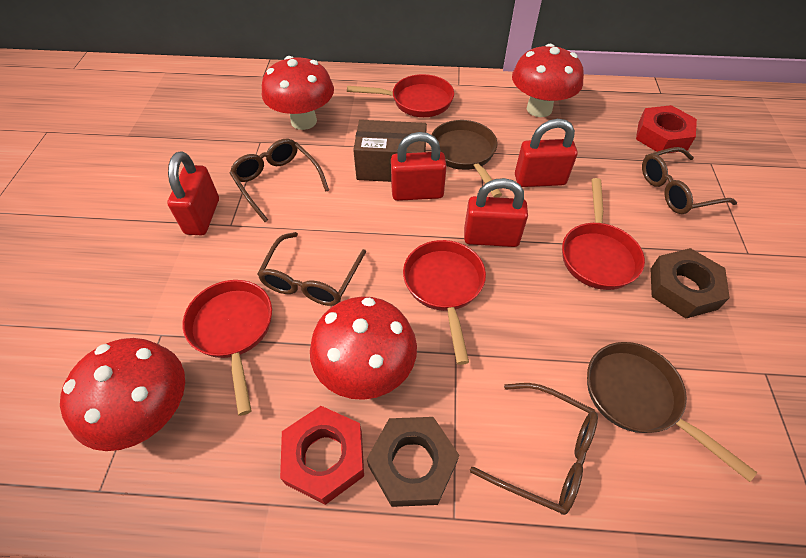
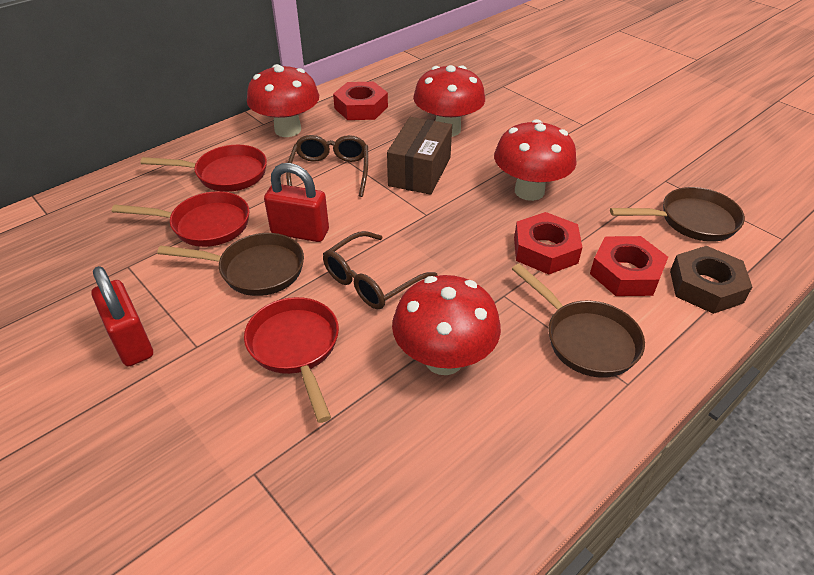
brown glasses: 4 -> 2
brown nut: 2 -> 1
brown pan: 2 -> 3
red nut: 2 -> 3
red padlock: 4 -> 2
red pan: 4 -> 3

